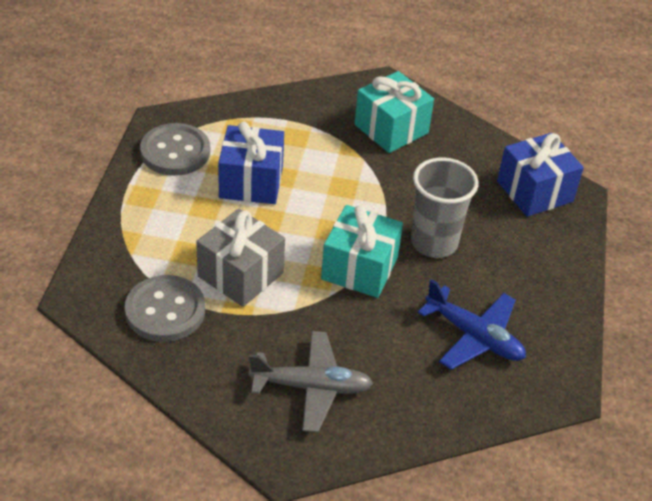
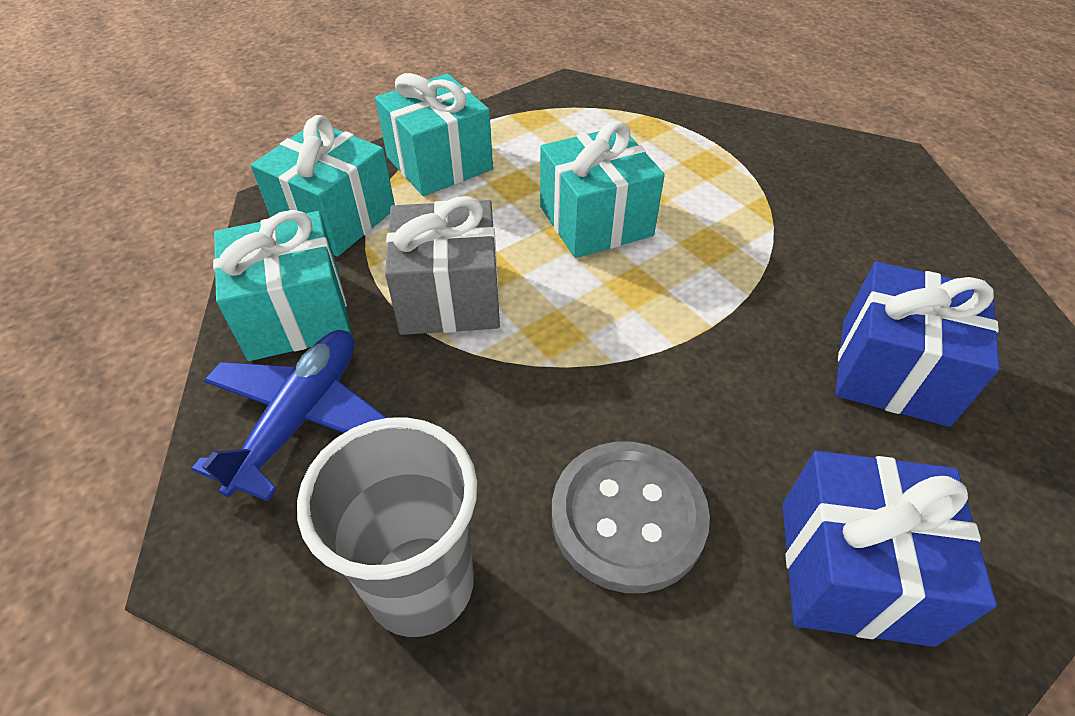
grey button: 2 -> 1
grey plane: 1 -> 0
turquoise gift: 2 -> 4

